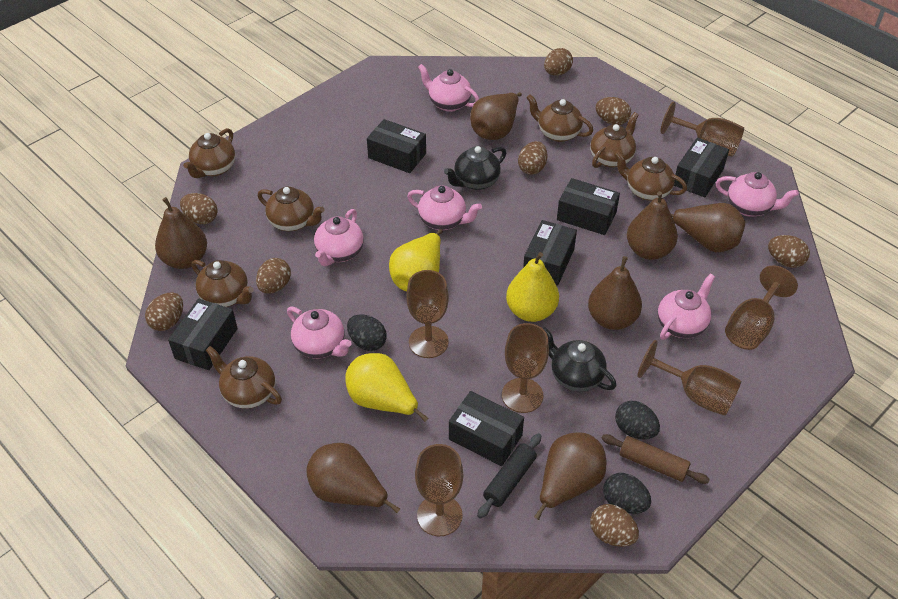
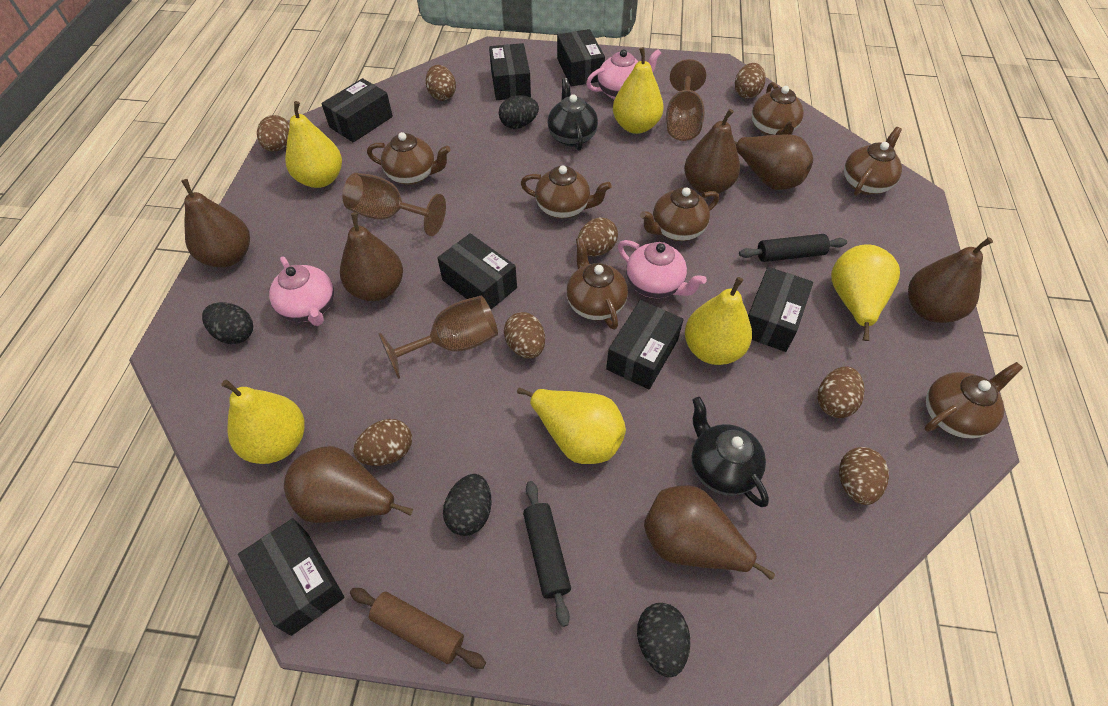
black box: 6 -> 7
black egg: 3 -> 4
black rolling pin: 1 -> 2
brown goblet: 6 -> 3
pink teapot: 6 -> 3
yellow pear: 3 -> 6

